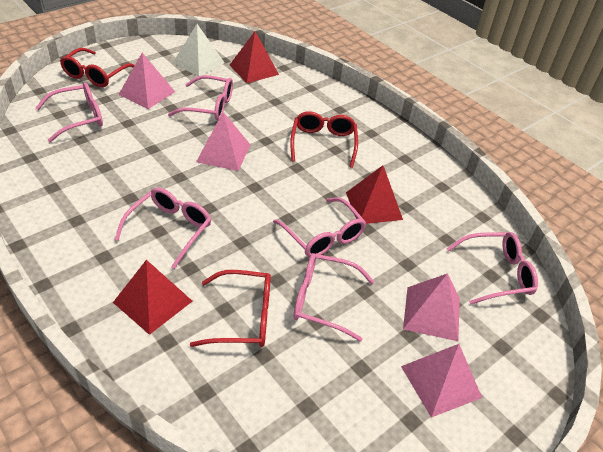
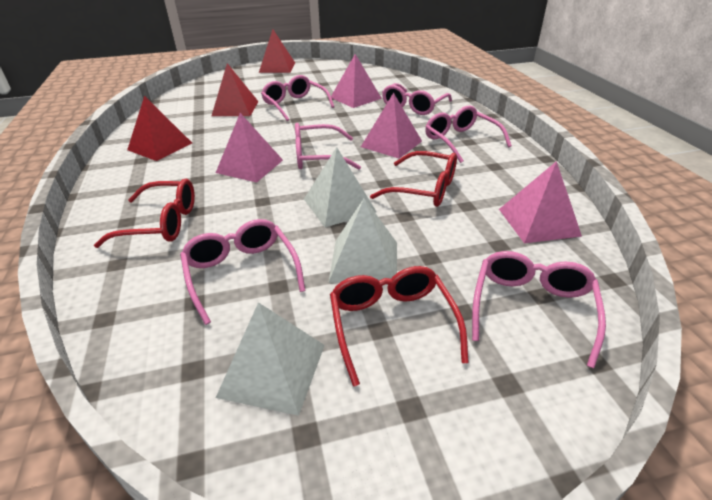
white pyramid: 1 -> 3

